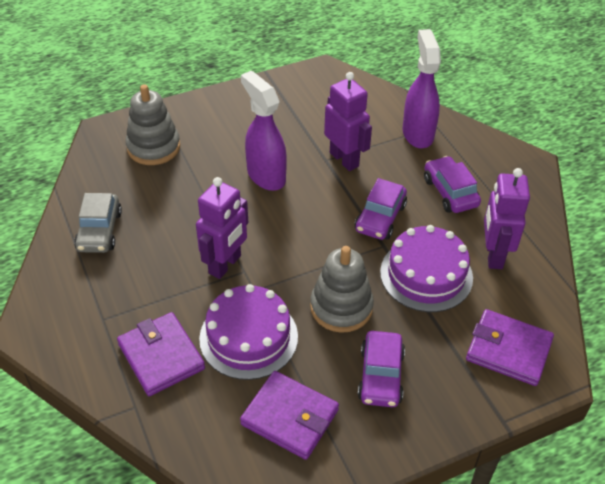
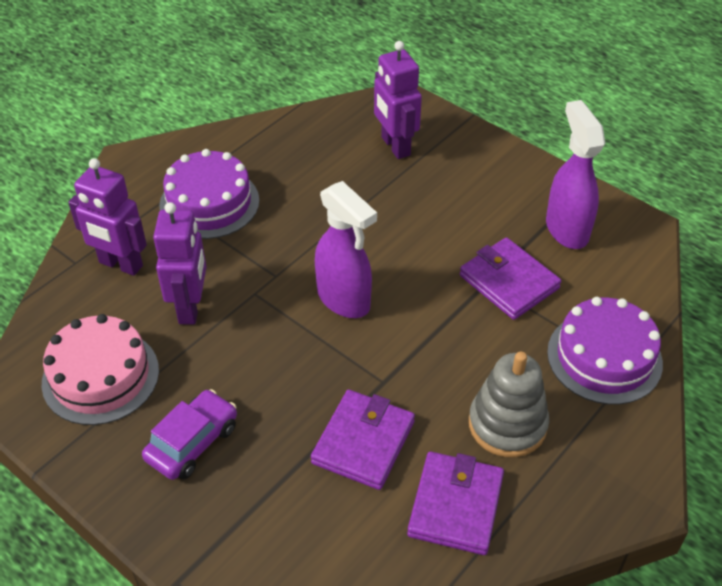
grey car: 1 -> 0
grey stacking toy: 2 -> 1
pink cake: 0 -> 1
purple car: 3 -> 1

